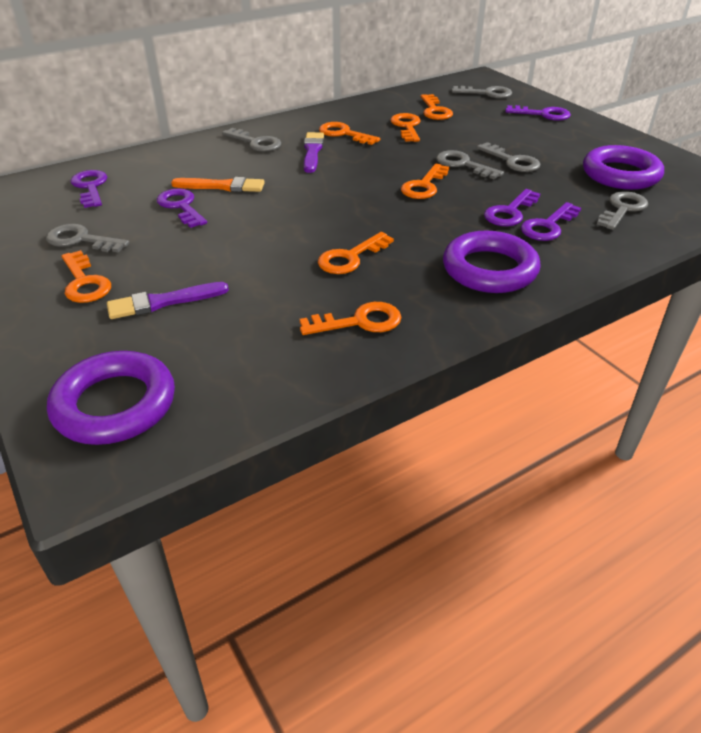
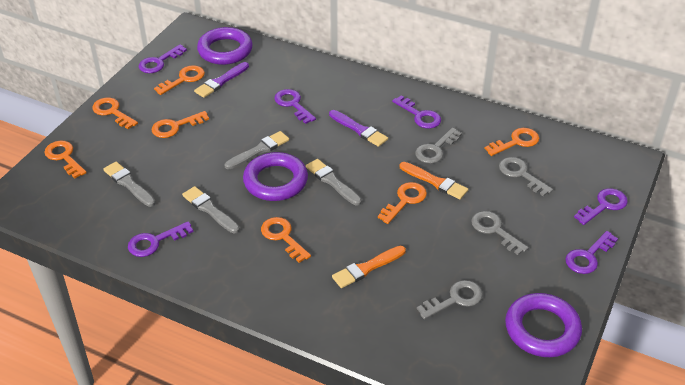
grey brush: 0 -> 4
grey key: 6 -> 4
orange brush: 1 -> 2
purple key: 5 -> 6

